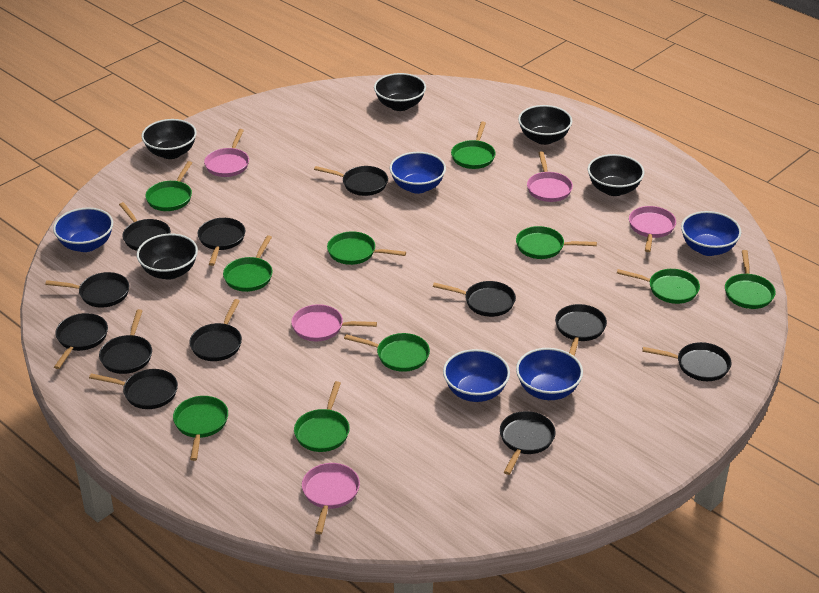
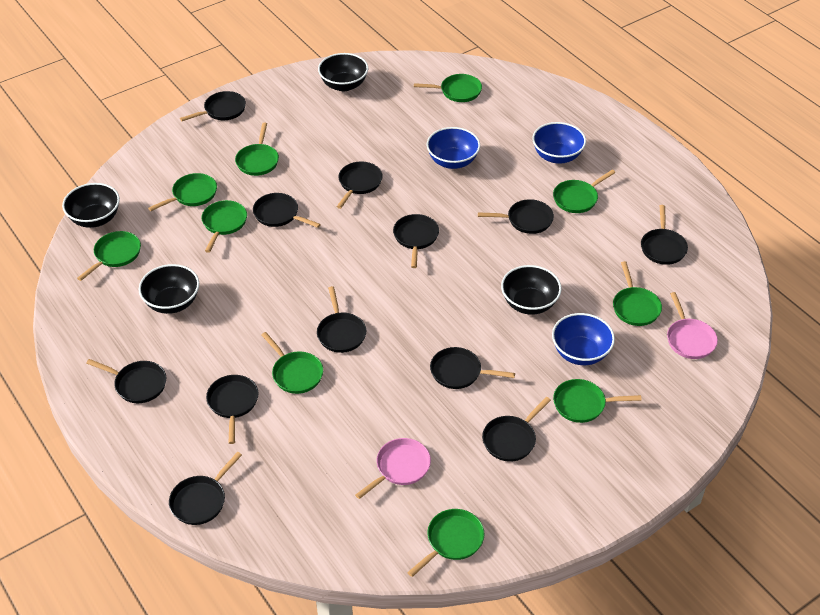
black bowl: 5 -> 4
blue bowl: 5 -> 3
pink pan: 5 -> 2

